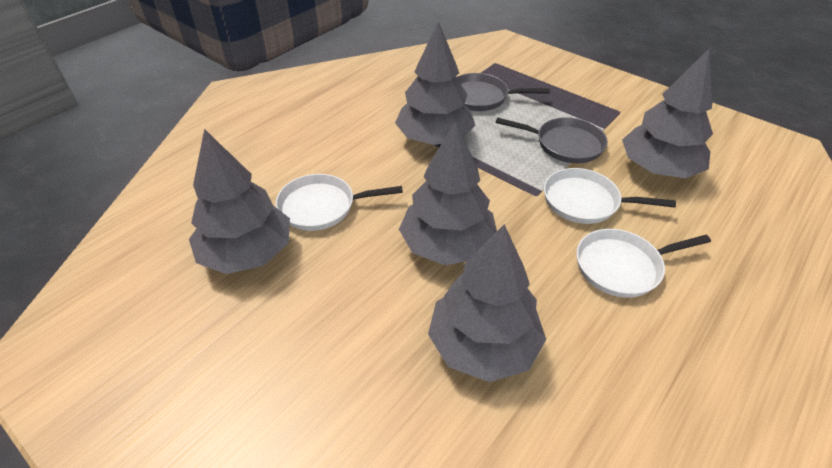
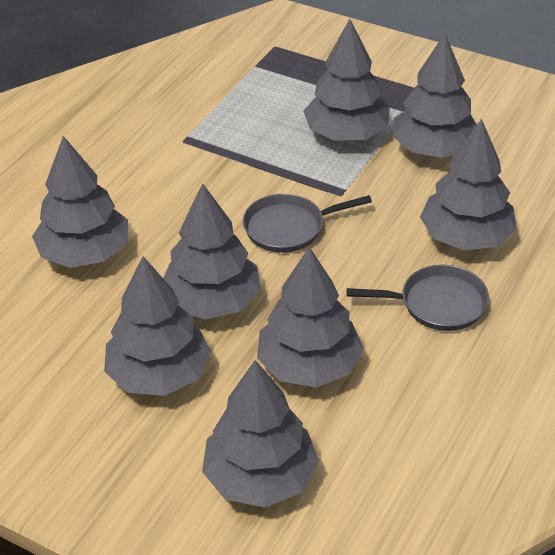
grey tree: 5 -> 8
white pan: 3 -> 0

